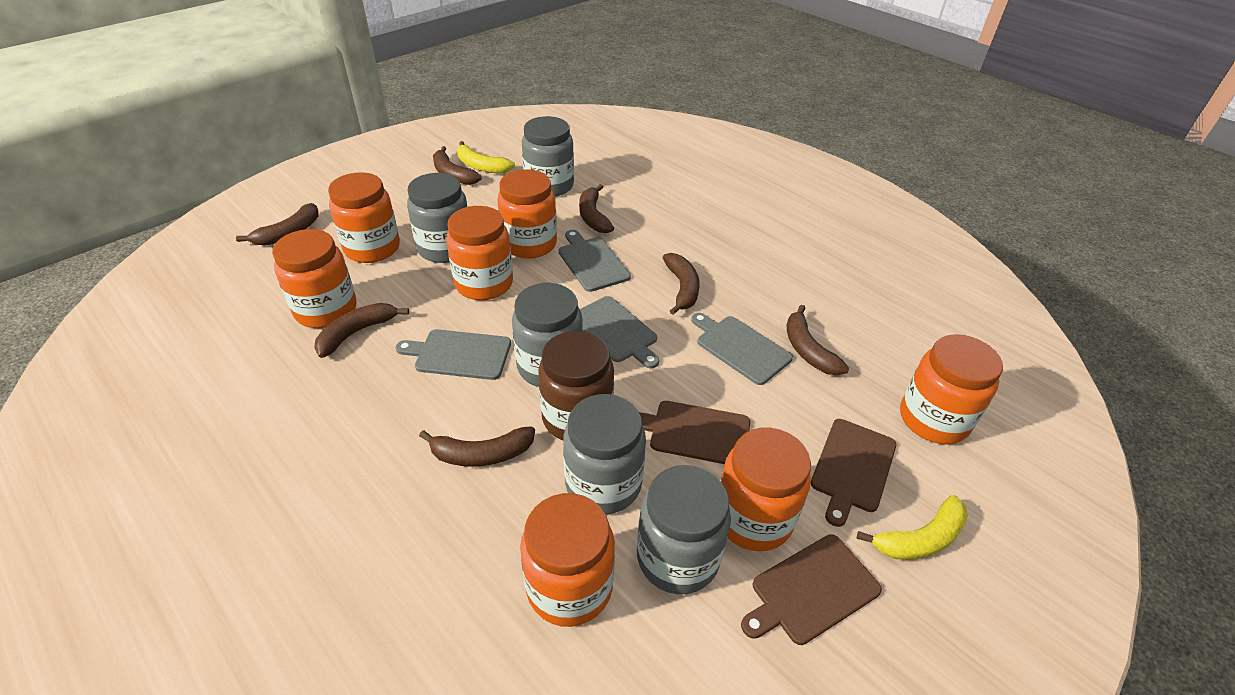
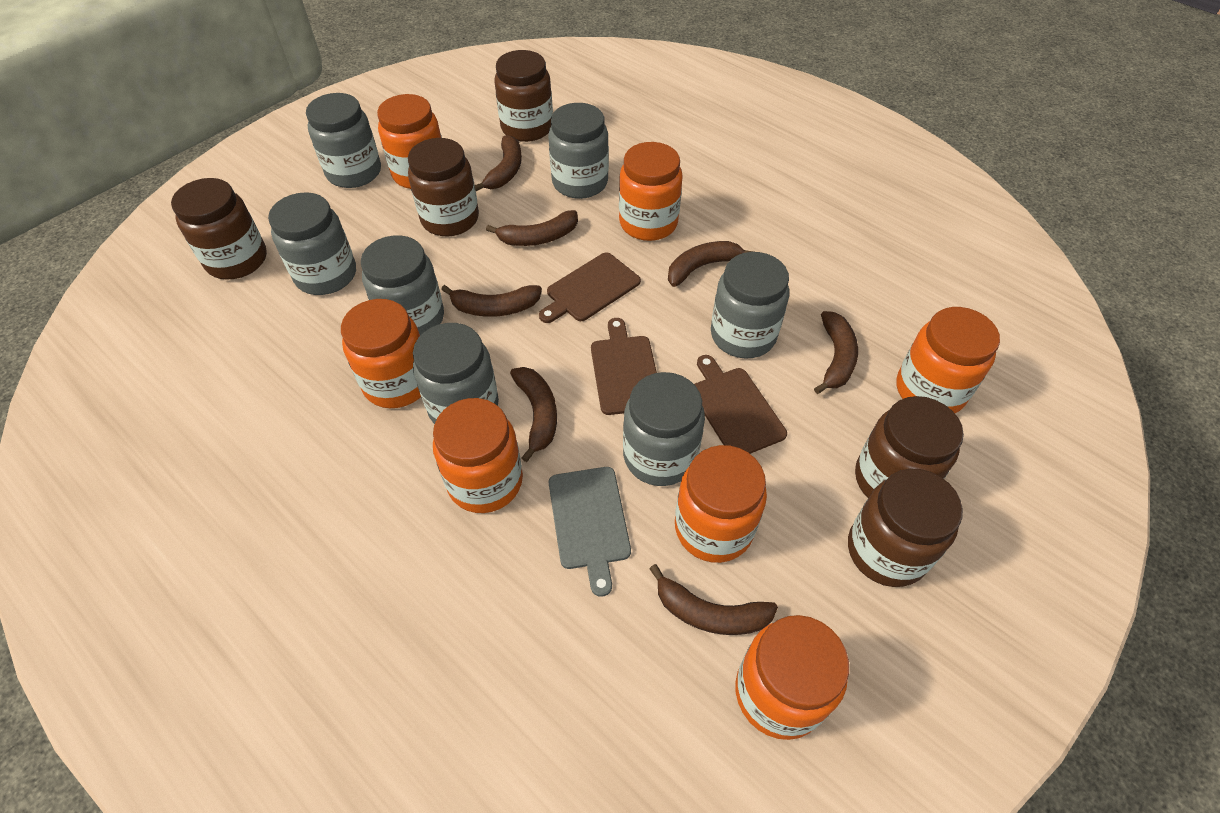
brown jar: 1 -> 5
grey cutting board: 4 -> 1
grey jar: 5 -> 7
yellow banana: 2 -> 0

